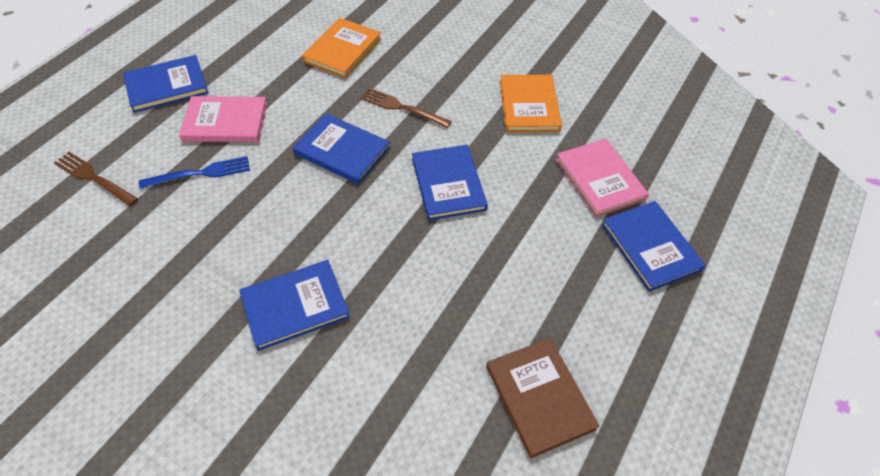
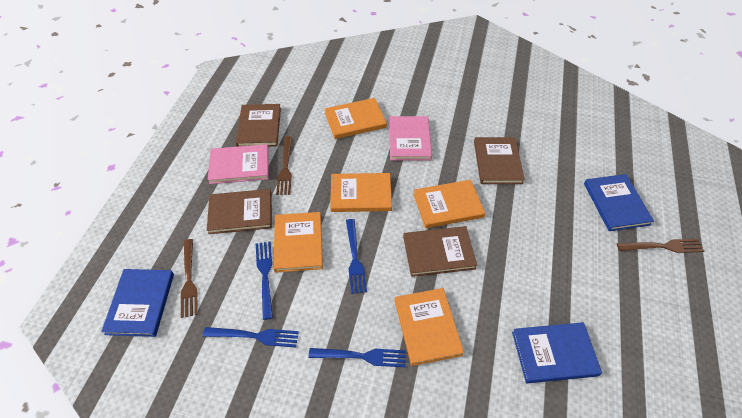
blue book: 5 -> 3
blue fork: 1 -> 4
brown book: 1 -> 4
brown fork: 2 -> 3
orange book: 2 -> 5

